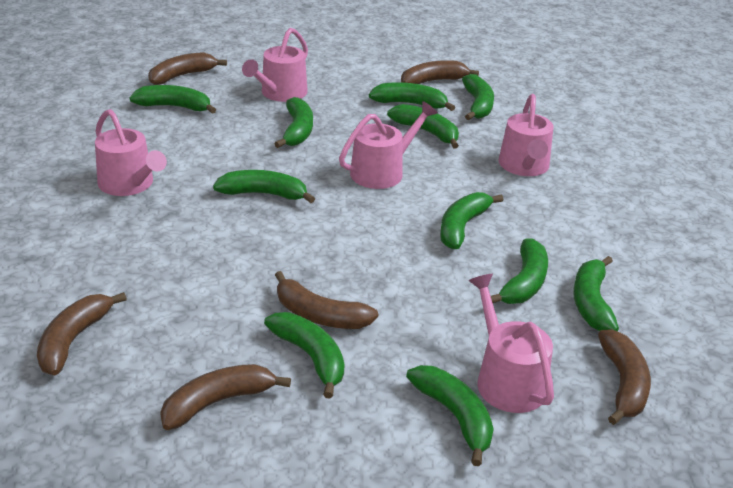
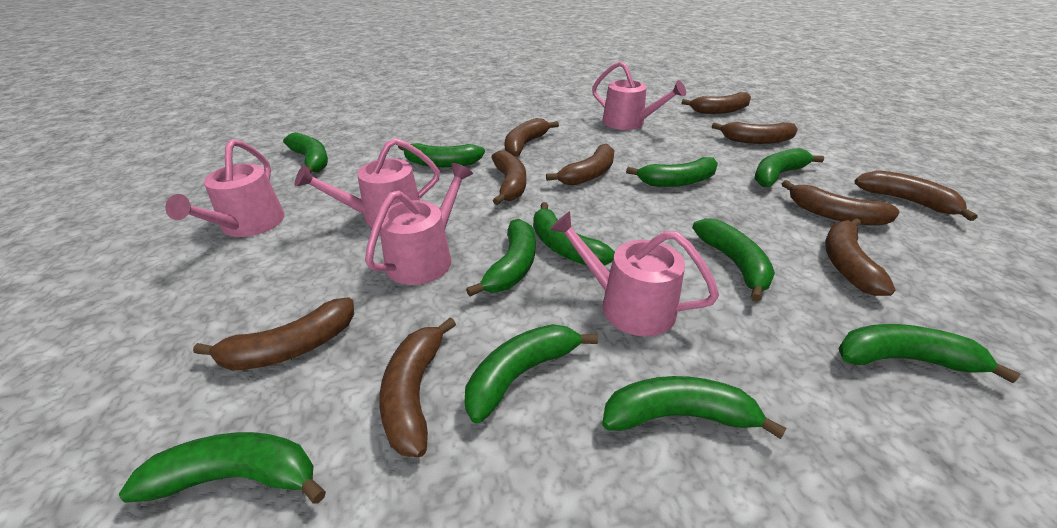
brown banana: 6 -> 10

